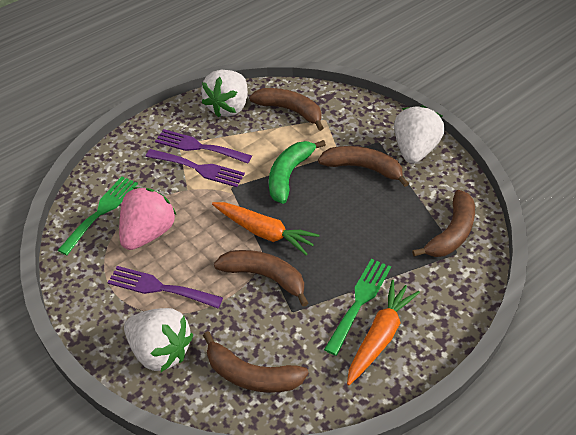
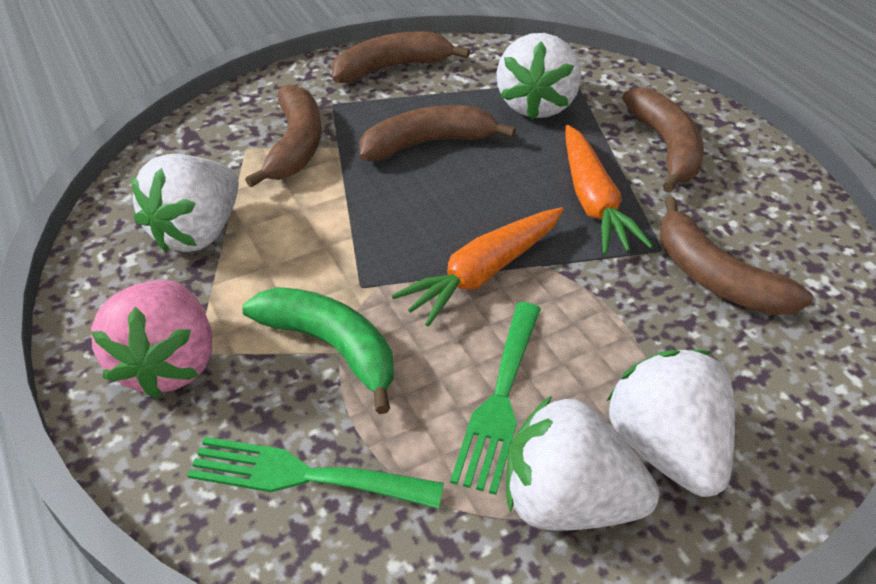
purple fork: 3 -> 0
white strawberry: 3 -> 4

